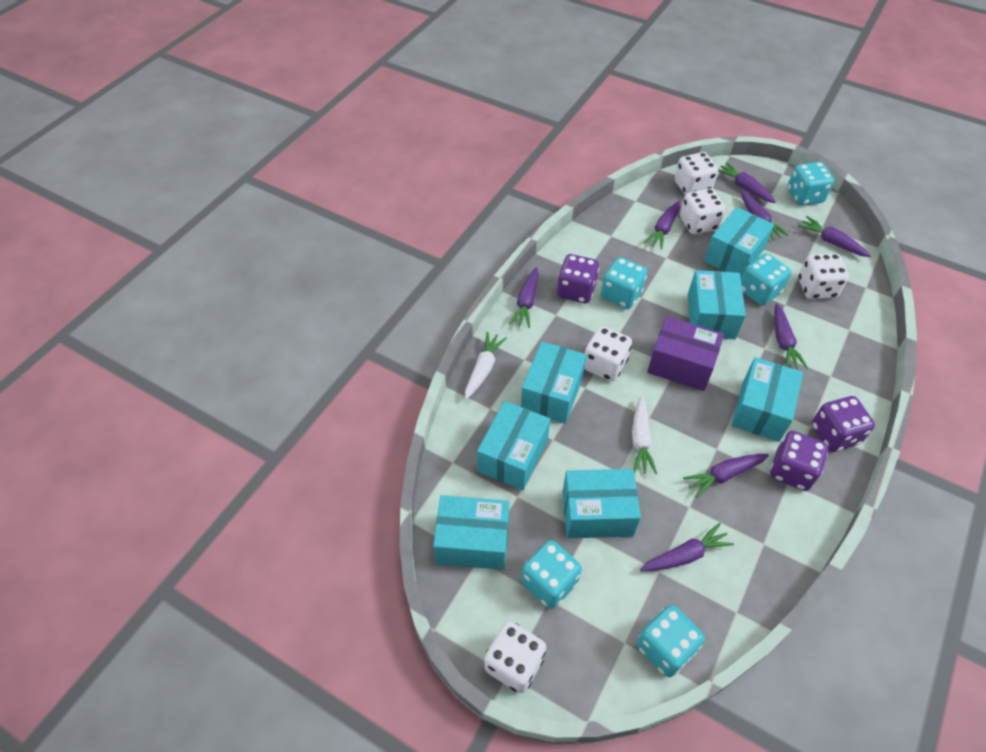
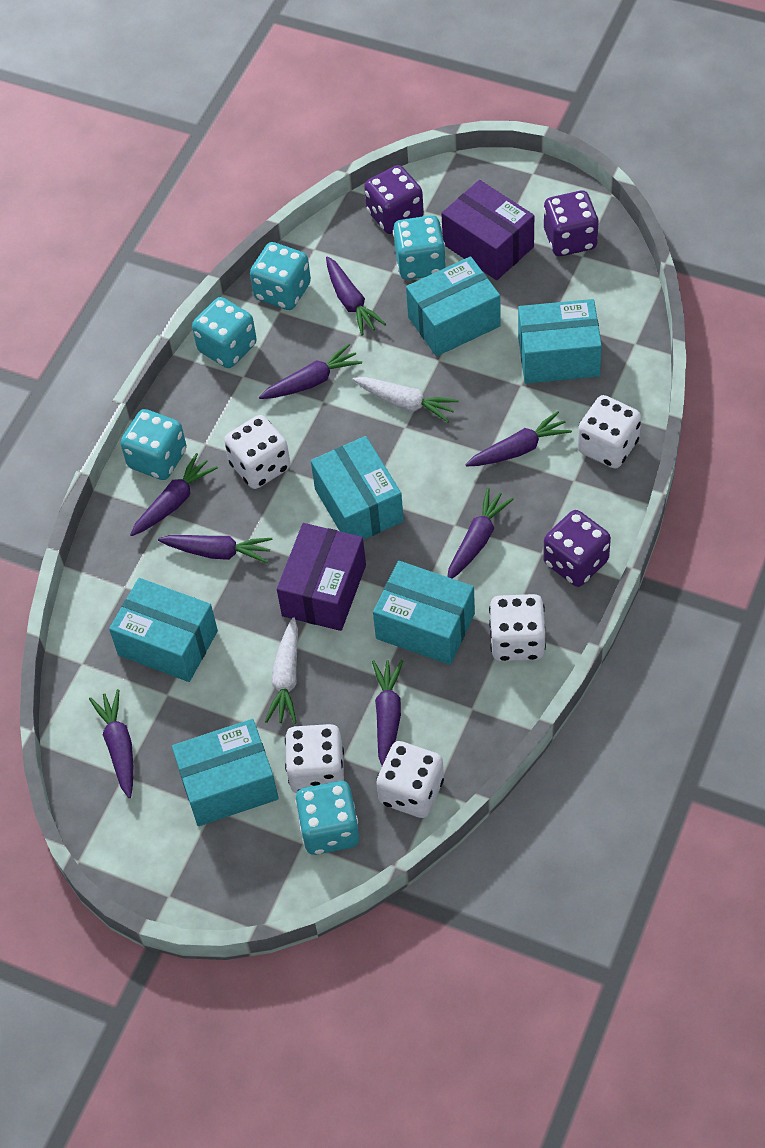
purple box: 1 -> 2
turquoise box: 7 -> 6

